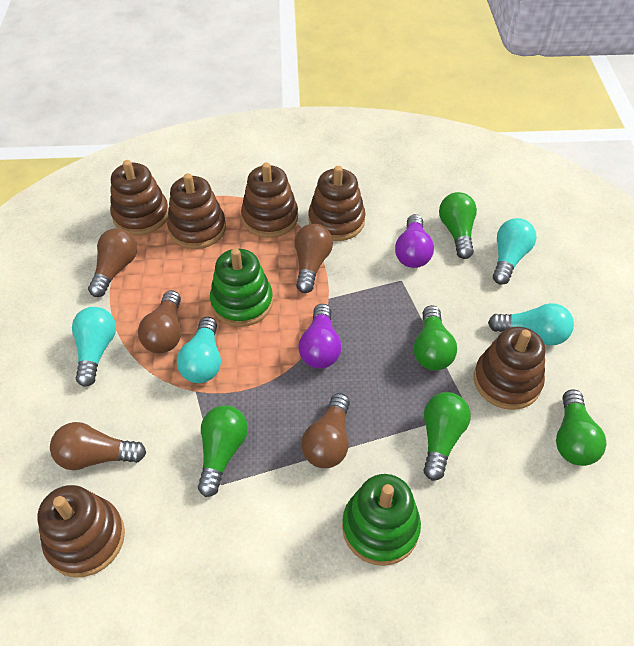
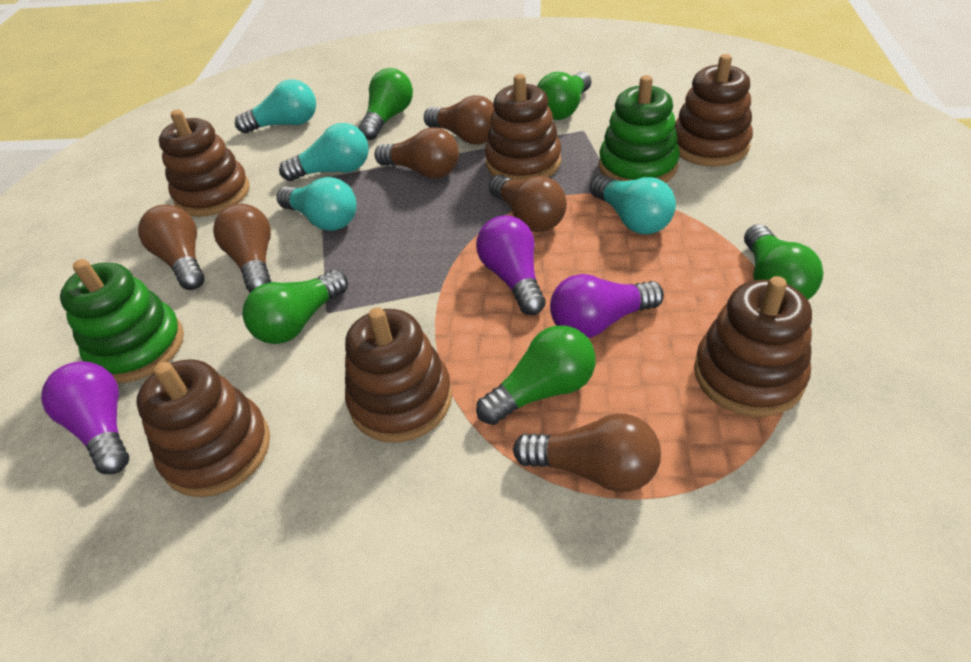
brown light bulb: 5 -> 6
purple light bulb: 2 -> 3

